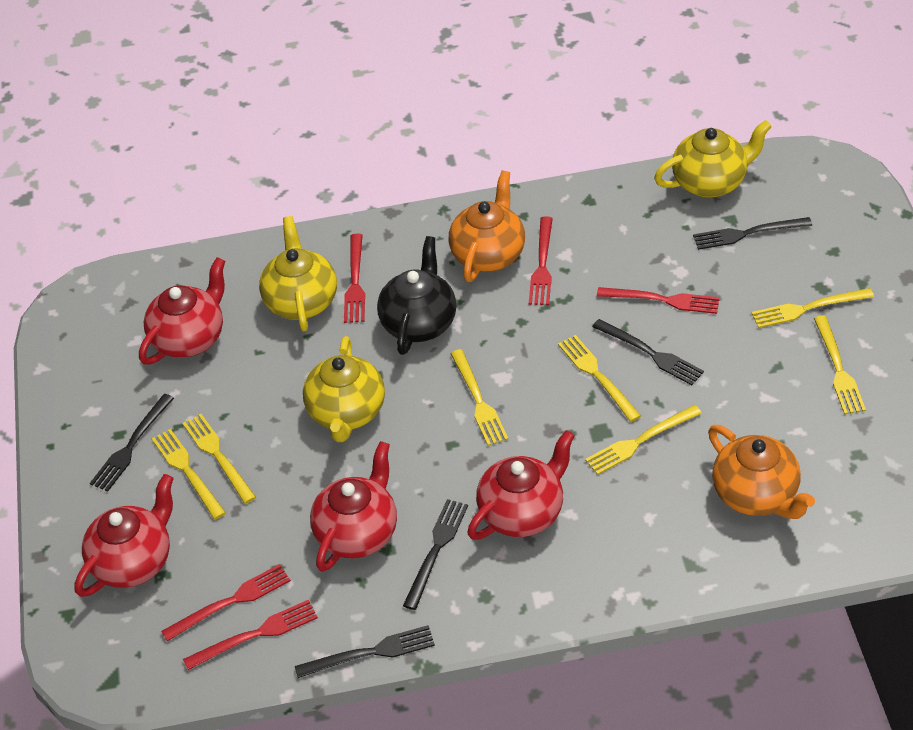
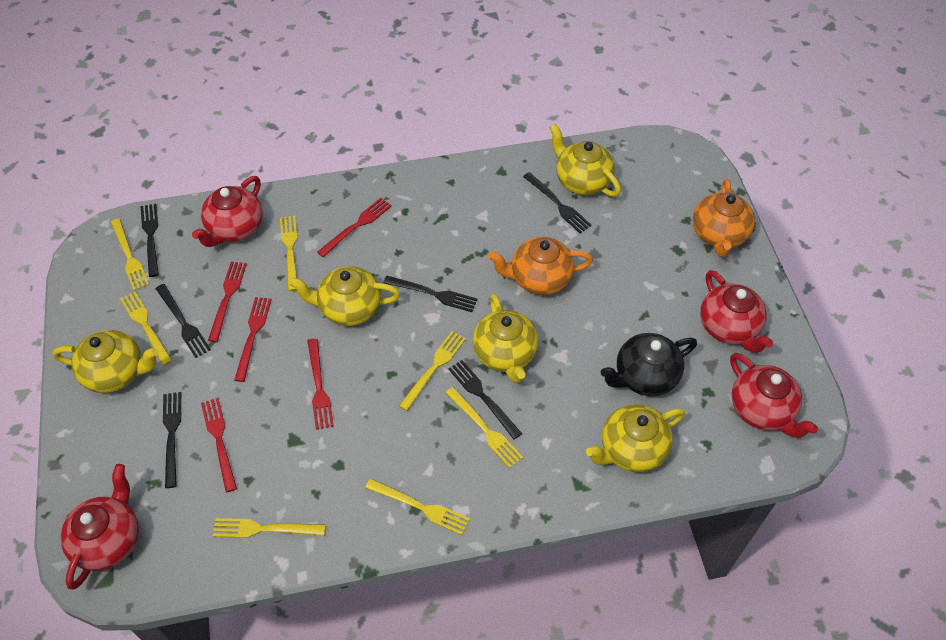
black fork: 5 -> 6
yellow teapot: 3 -> 5

